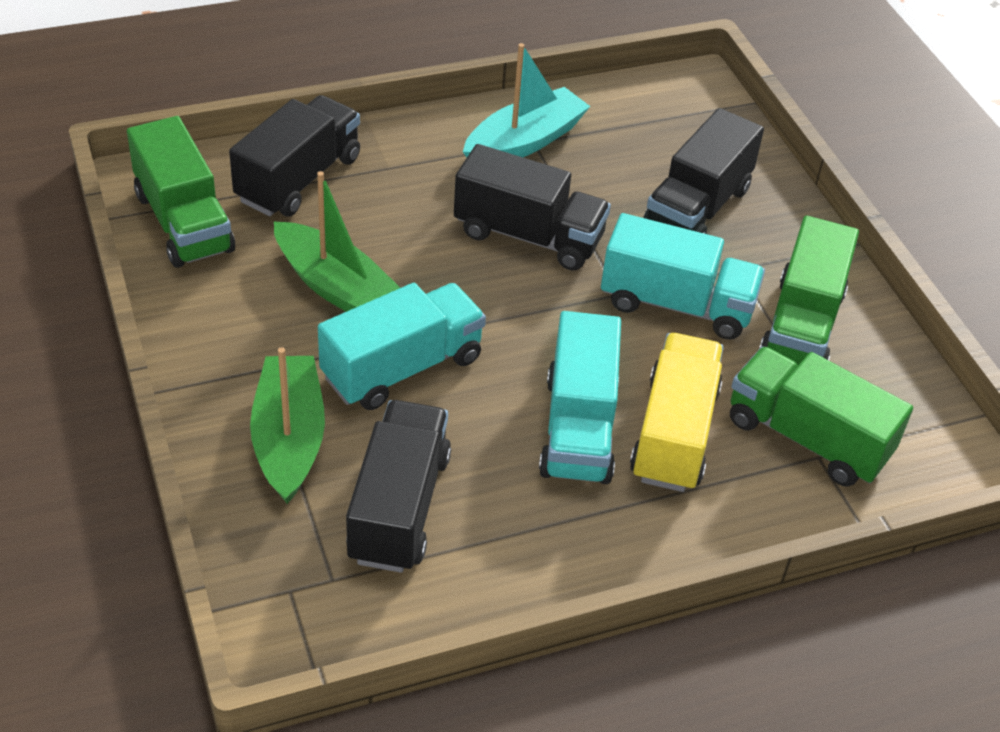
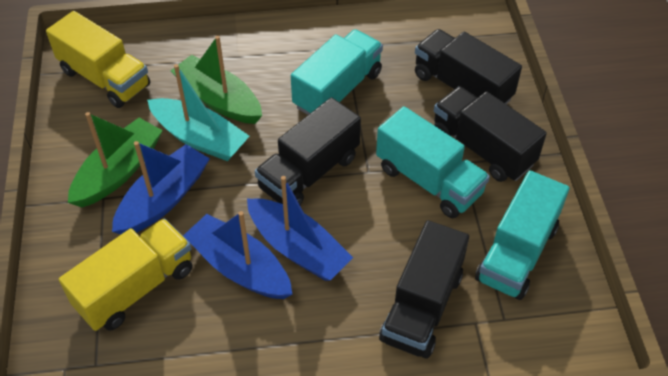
blue boat: 0 -> 3
green truck: 3 -> 0
yellow truck: 1 -> 2

